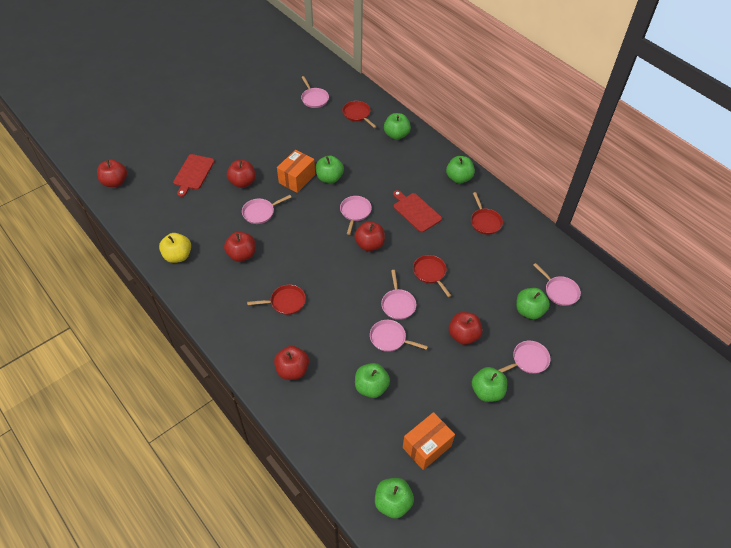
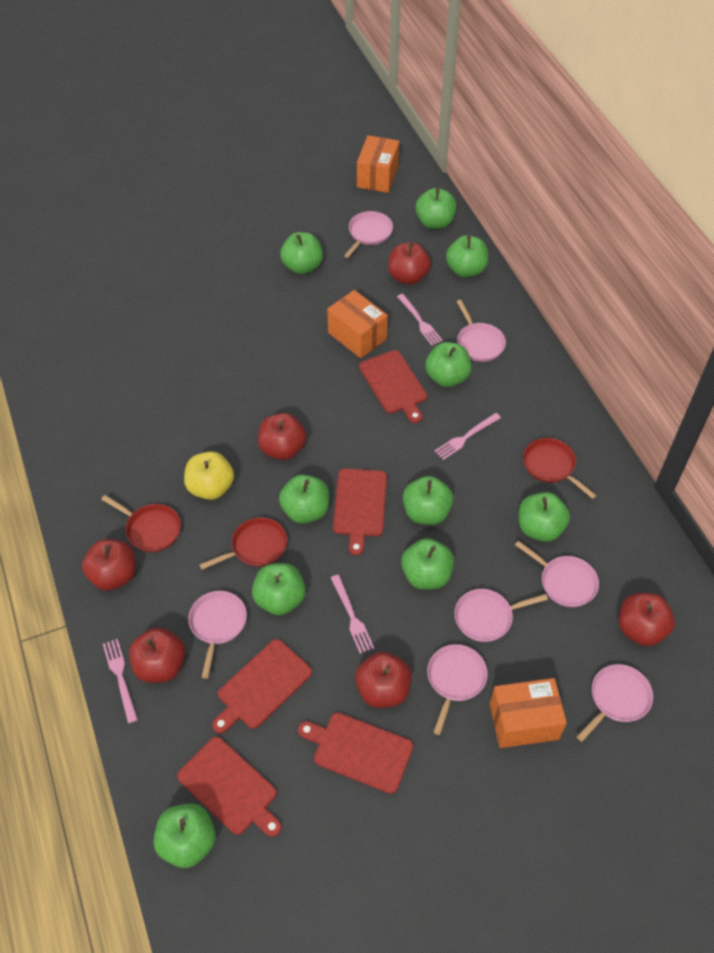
green apple: 7 -> 10
orange box: 2 -> 3
pink fork: 0 -> 4
red cutting board: 2 -> 5
red pan: 4 -> 3

